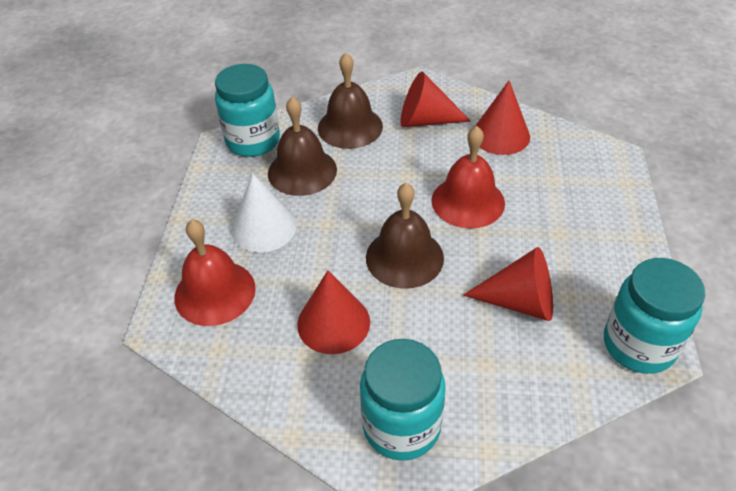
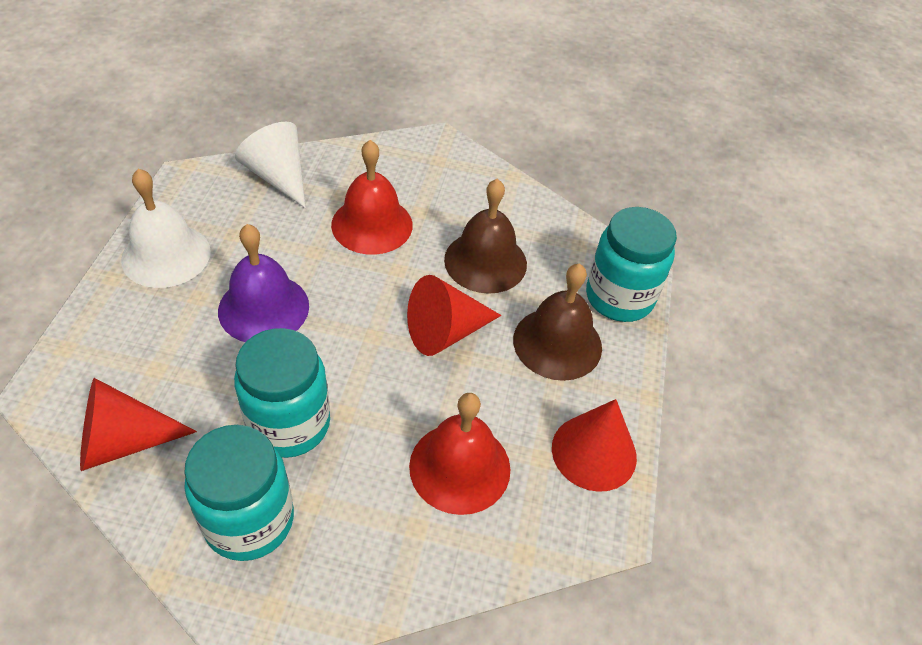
brown bell: 3 -> 2
purple bell: 0 -> 1
red cone: 4 -> 3
white bell: 0 -> 1

